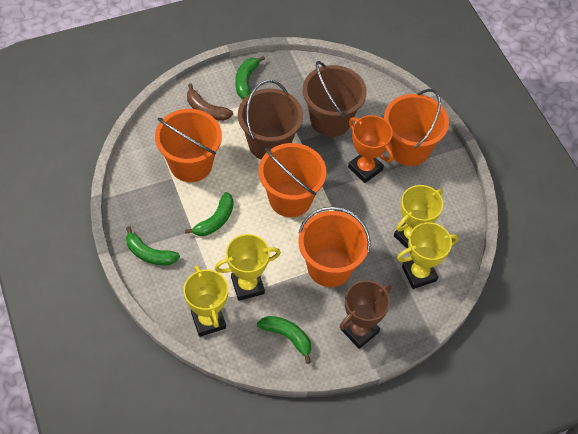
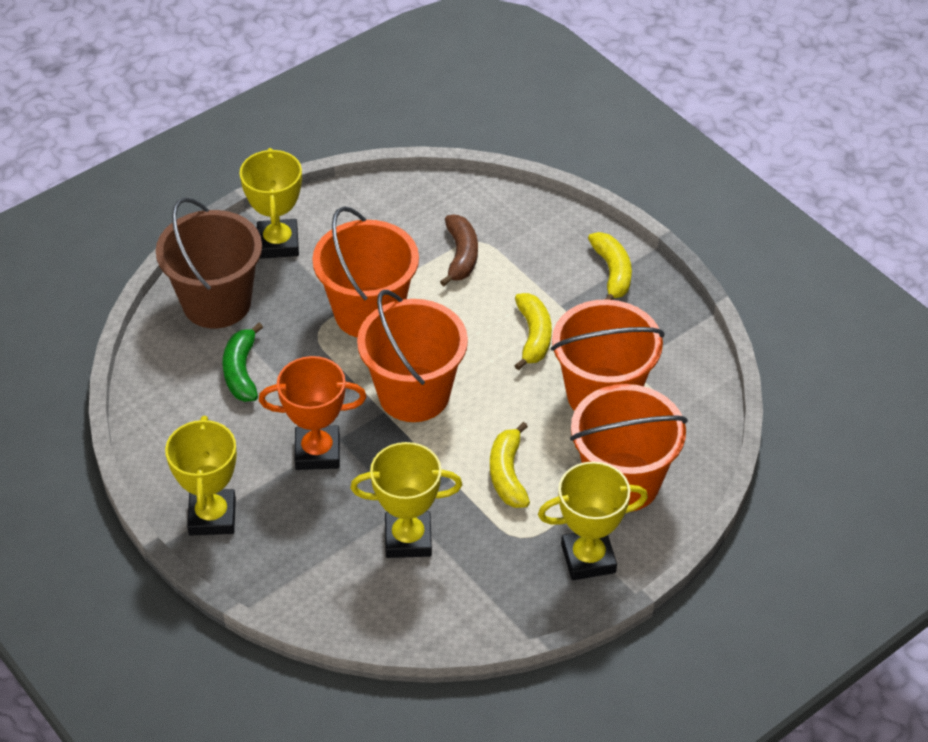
brown bucket: 2 -> 1
brown trophy: 1 -> 0
green banana: 4 -> 1
yellow banana: 0 -> 3

